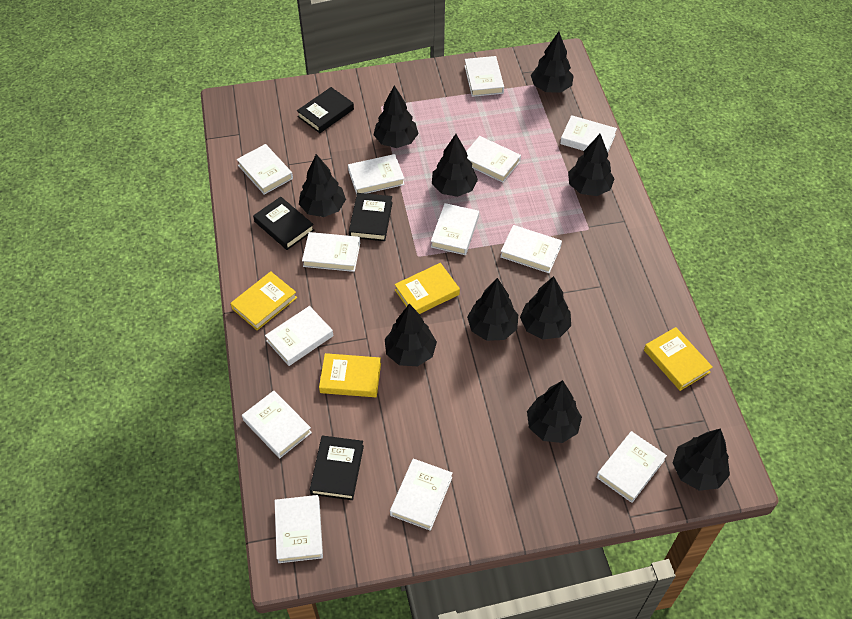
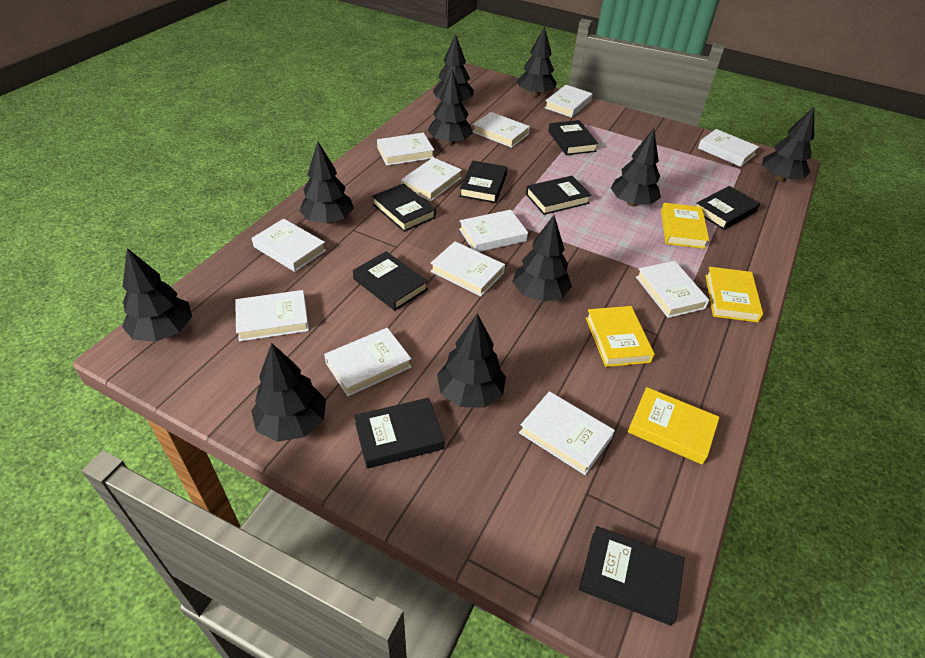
black book: 4 -> 8
white book: 13 -> 12

